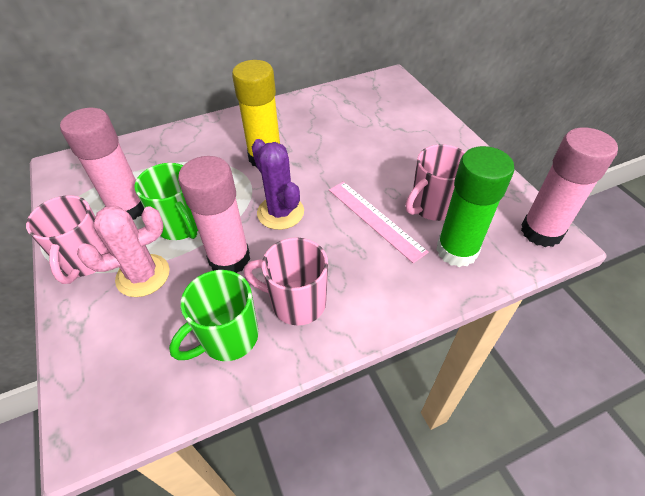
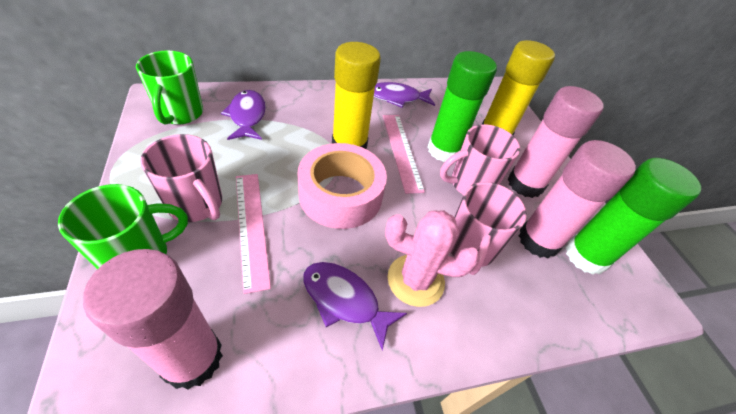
green glue stick: 1 -> 2
pink ruler: 1 -> 2
pink tape: 0 -> 1
purple cactus: 1 -> 0
purple fish: 0 -> 3
yellow glue stick: 1 -> 2

